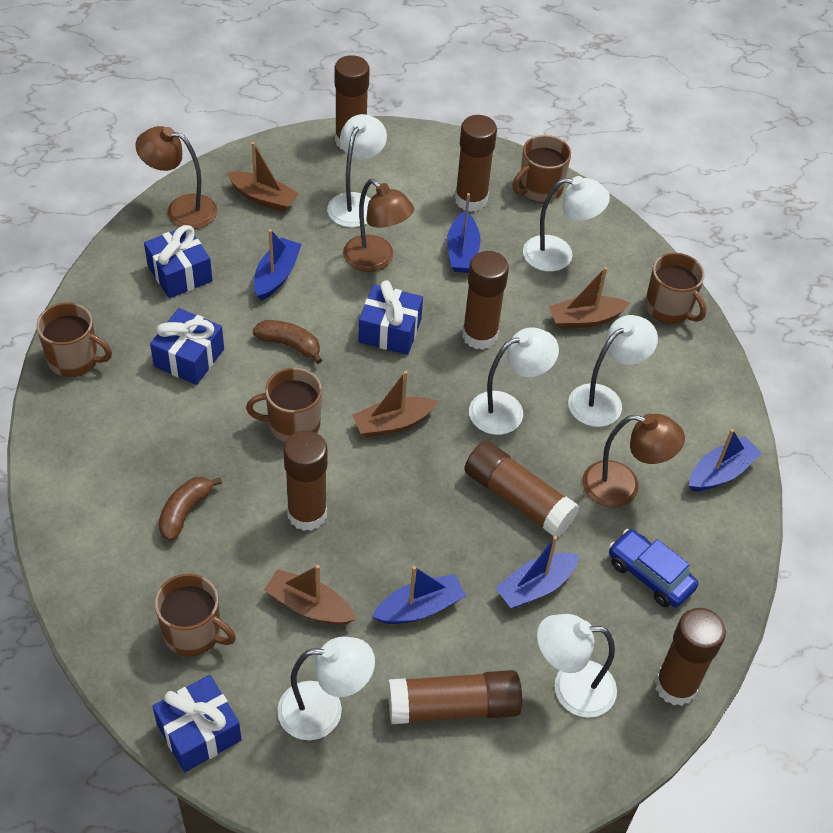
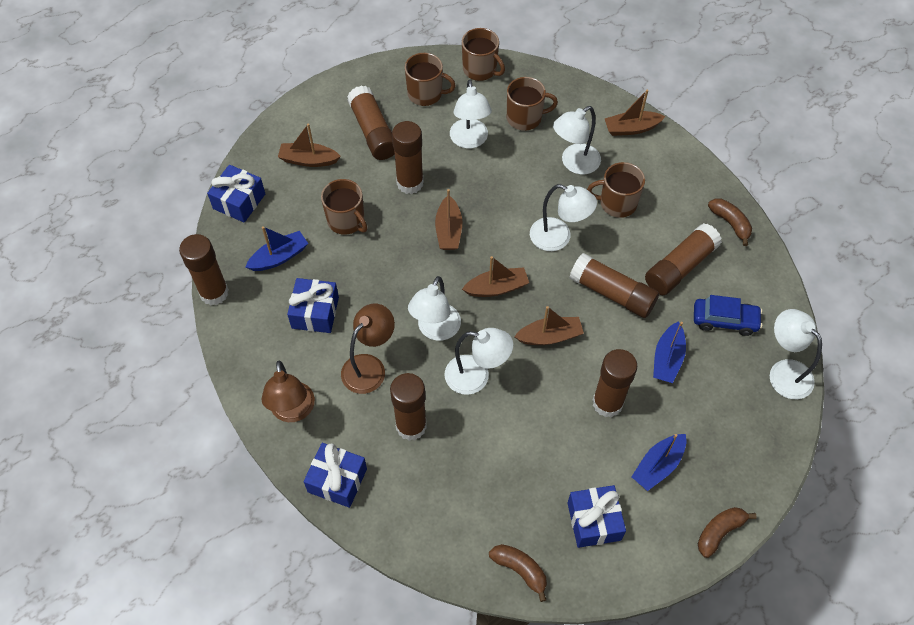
blue boat: 5 -> 3
brown banana: 2 -> 3
brown boat: 4 -> 5
brown lamp: 3 -> 2

